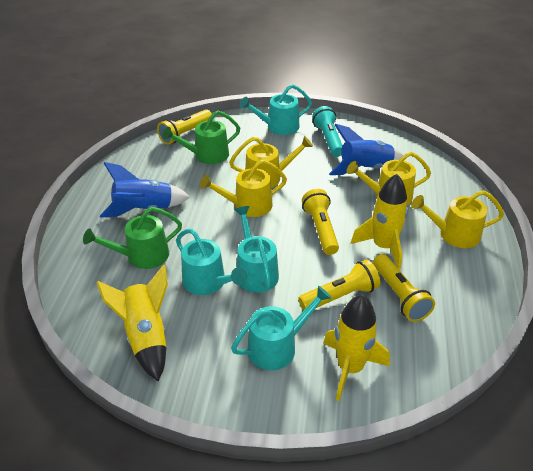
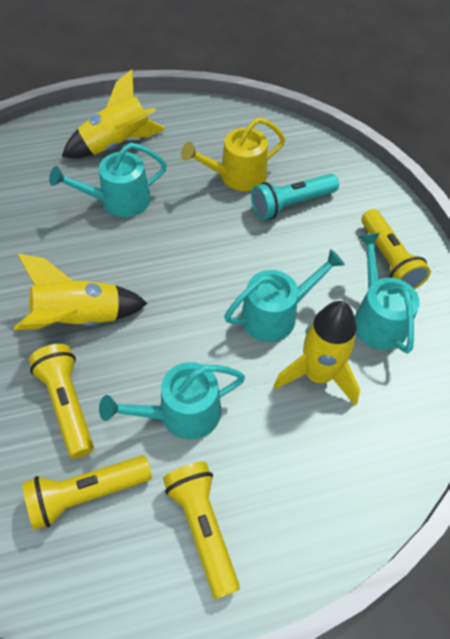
blue rocket: 2 -> 0
green watering can: 2 -> 0
yellow watering can: 4 -> 1

